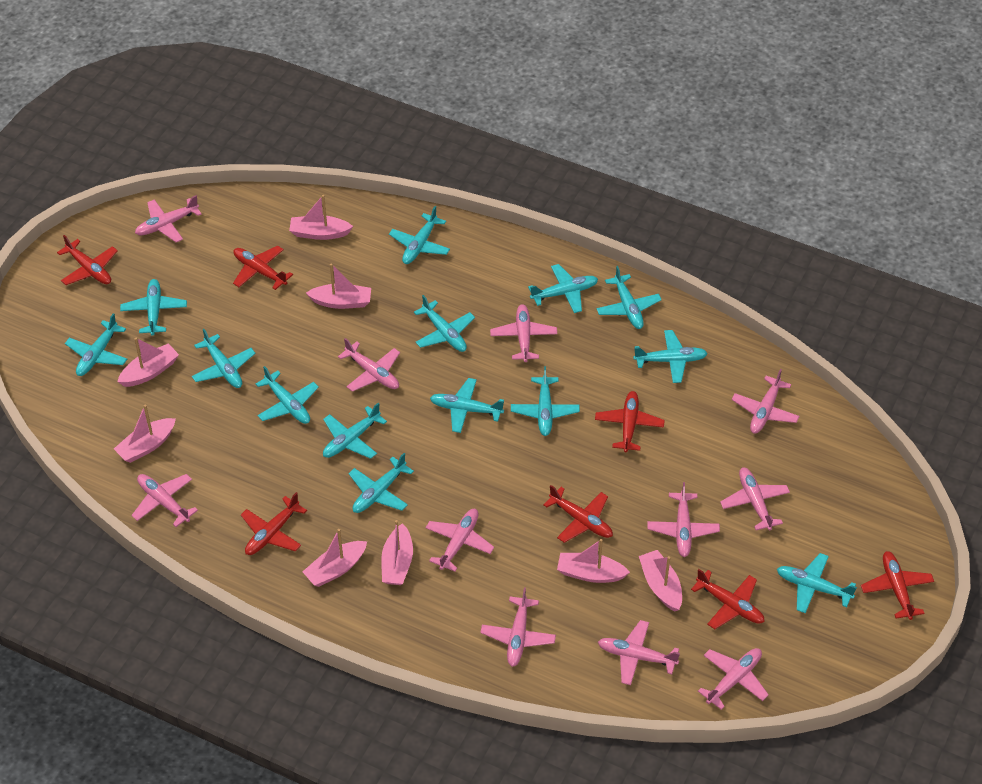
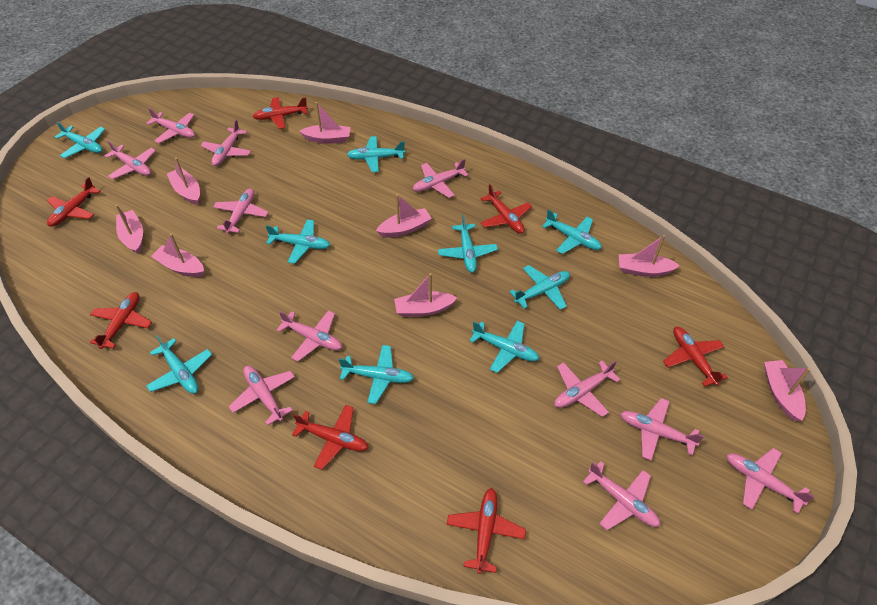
turquoise plane: 14 -> 9

